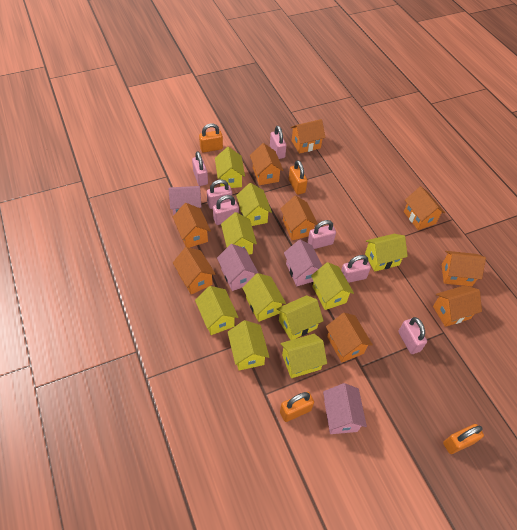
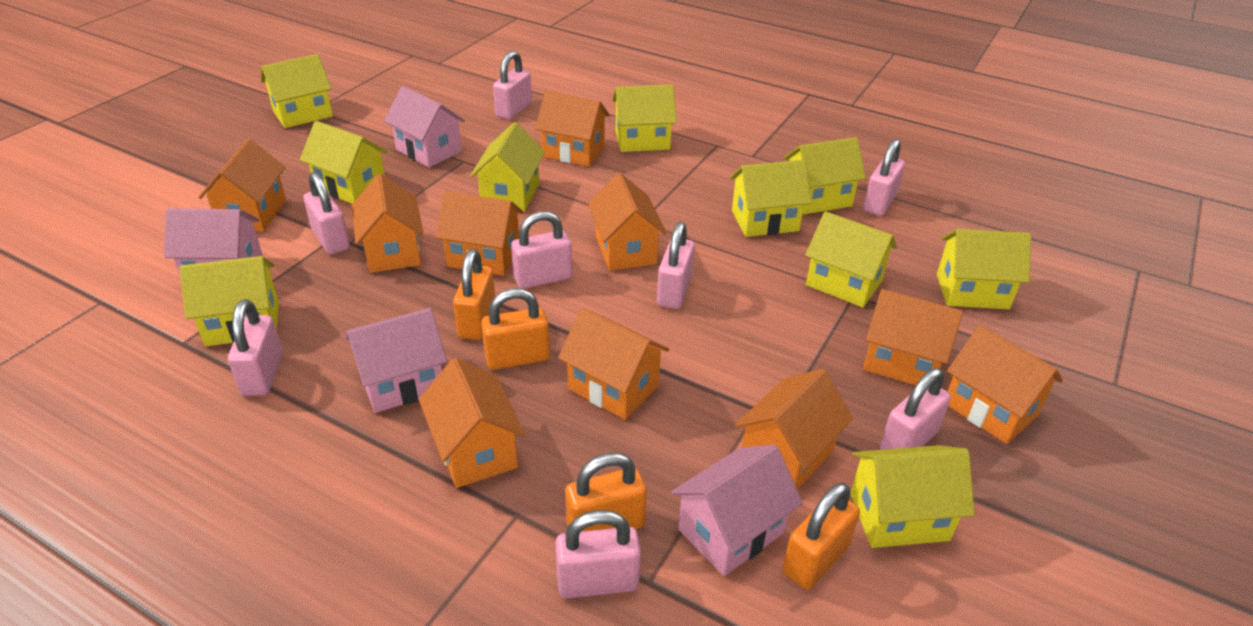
orange house: 9 -> 10
pink padlock: 7 -> 8

